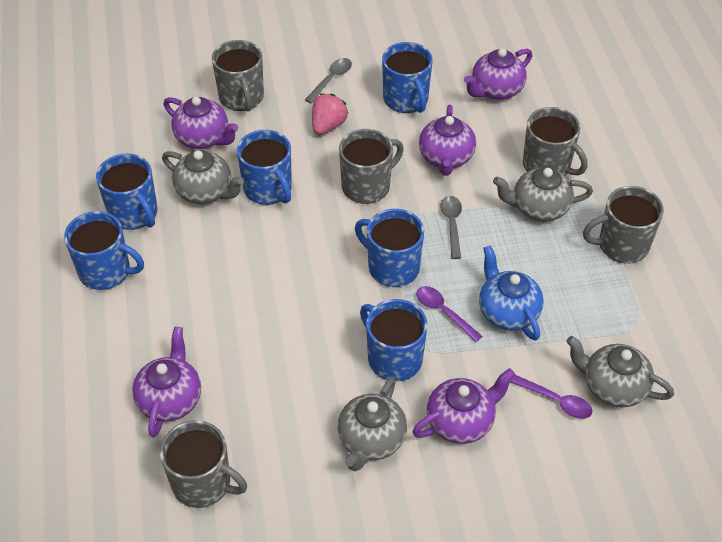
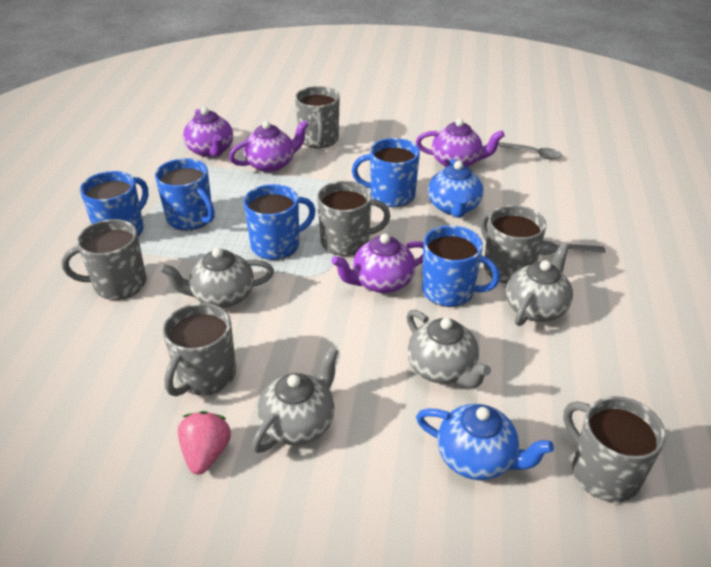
blue mug: 6 -> 5
blue teapot: 1 -> 2
grey mug: 5 -> 6
purple spoon: 2 -> 0
purple teapot: 5 -> 4

